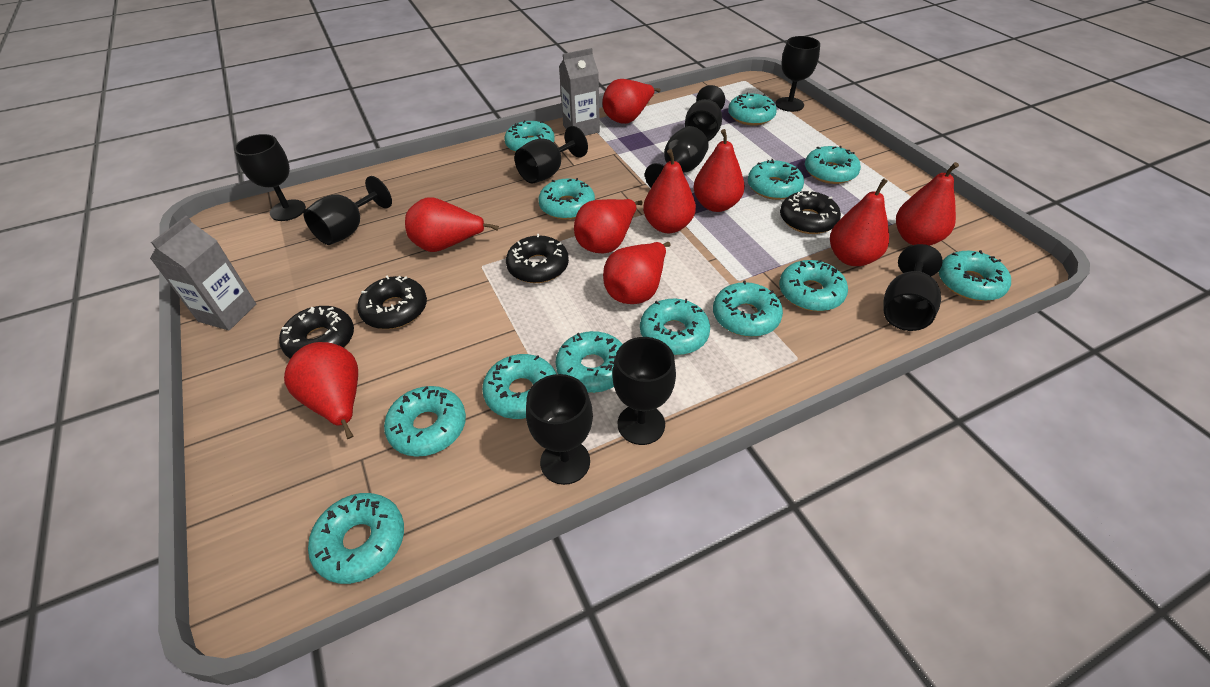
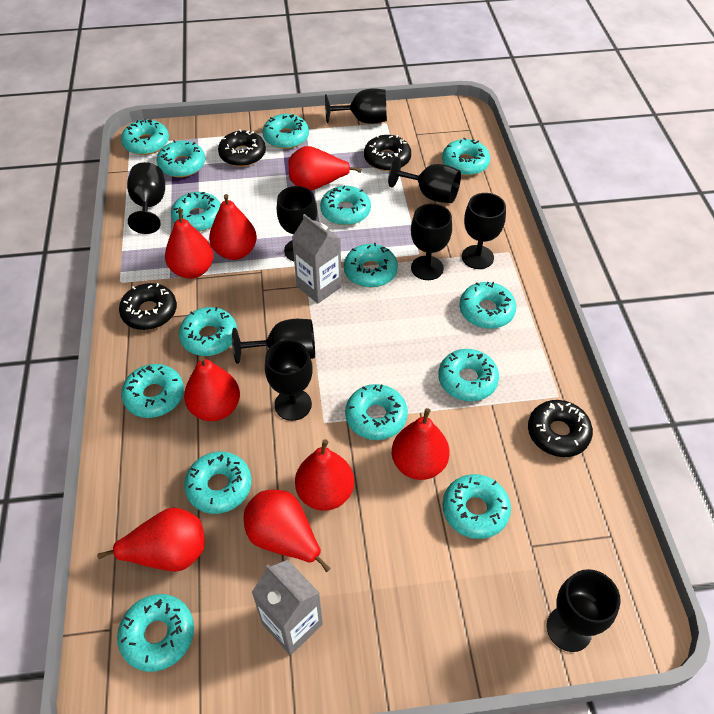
red pear: 9 -> 8
turquoise donut: 13 -> 15

